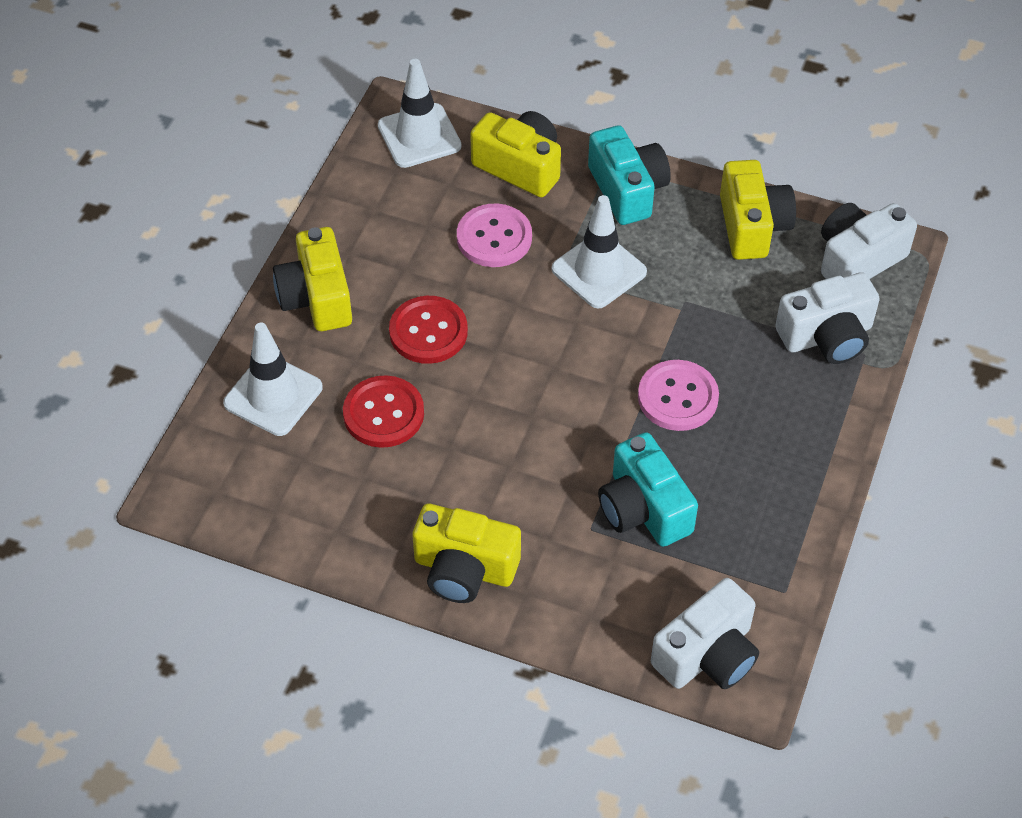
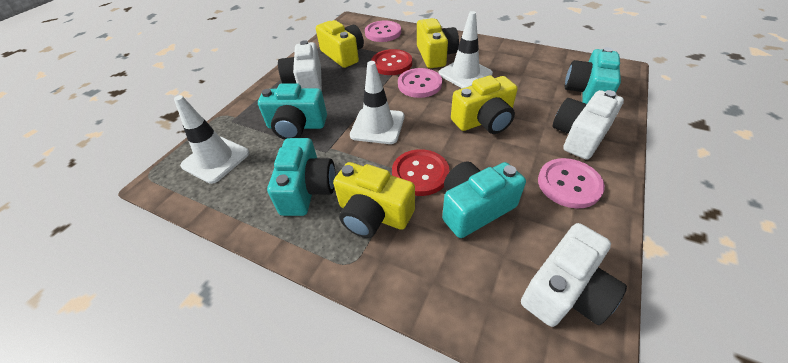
pink button: 2 -> 3
turquoise camera: 2 -> 4

